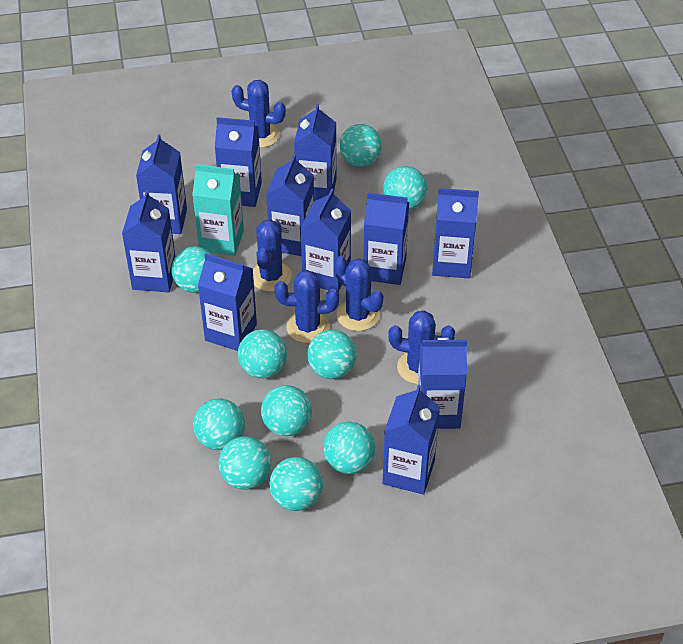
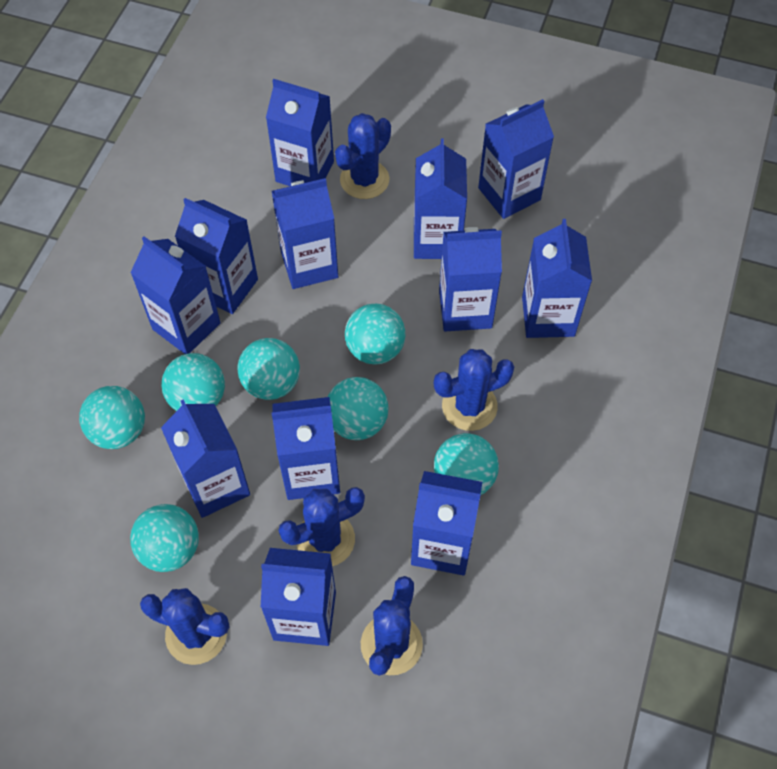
blue carton: 11 -> 12
turquoise ball: 10 -> 7
turquoise carton: 1 -> 0

